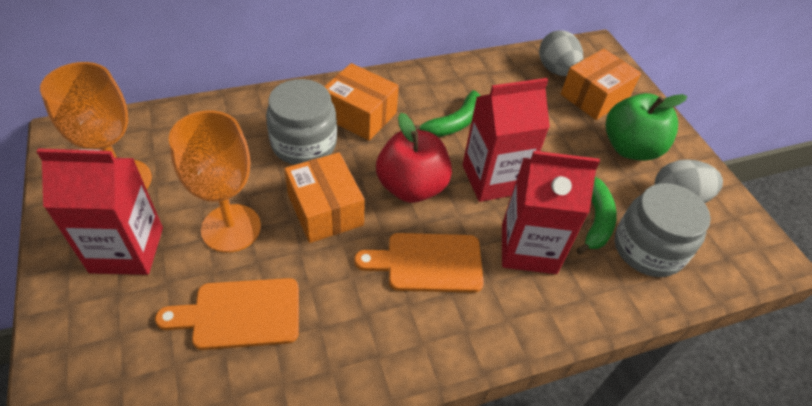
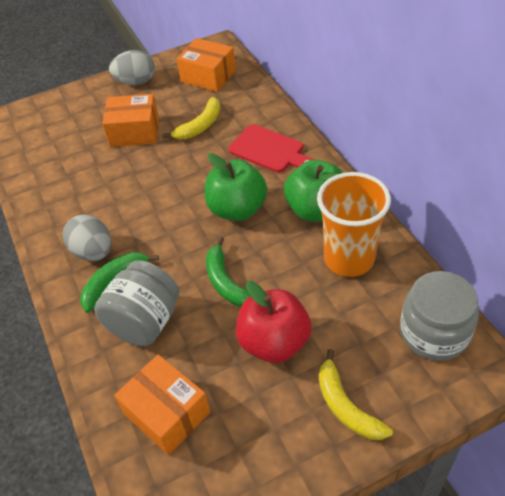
green apple: 1 -> 2
orange cup: 0 -> 1
orange cutting board: 2 -> 0
orange goblet: 2 -> 0
red carton: 3 -> 0
red cutting board: 0 -> 1
yellow banana: 0 -> 2

